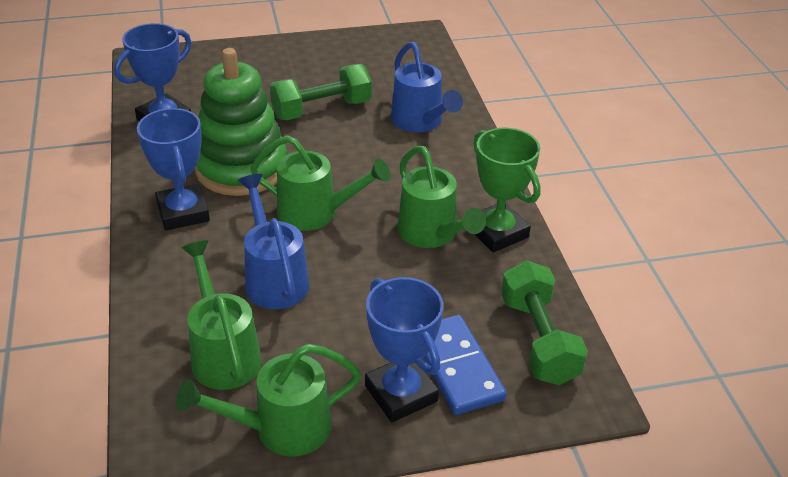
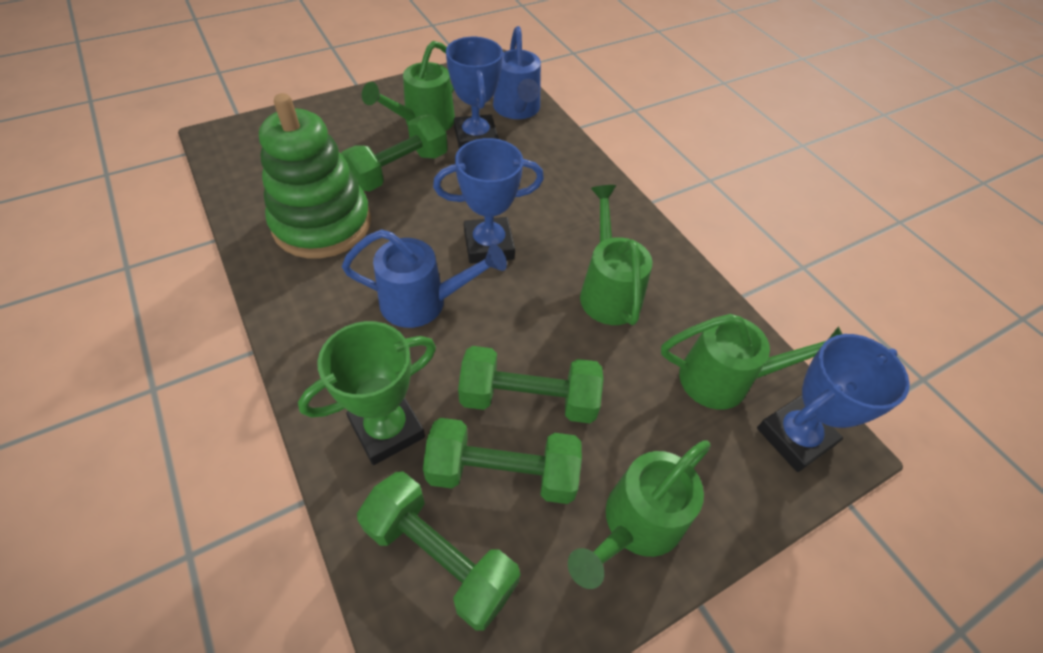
blue domino: 1 -> 0
green dumbbell: 2 -> 4

